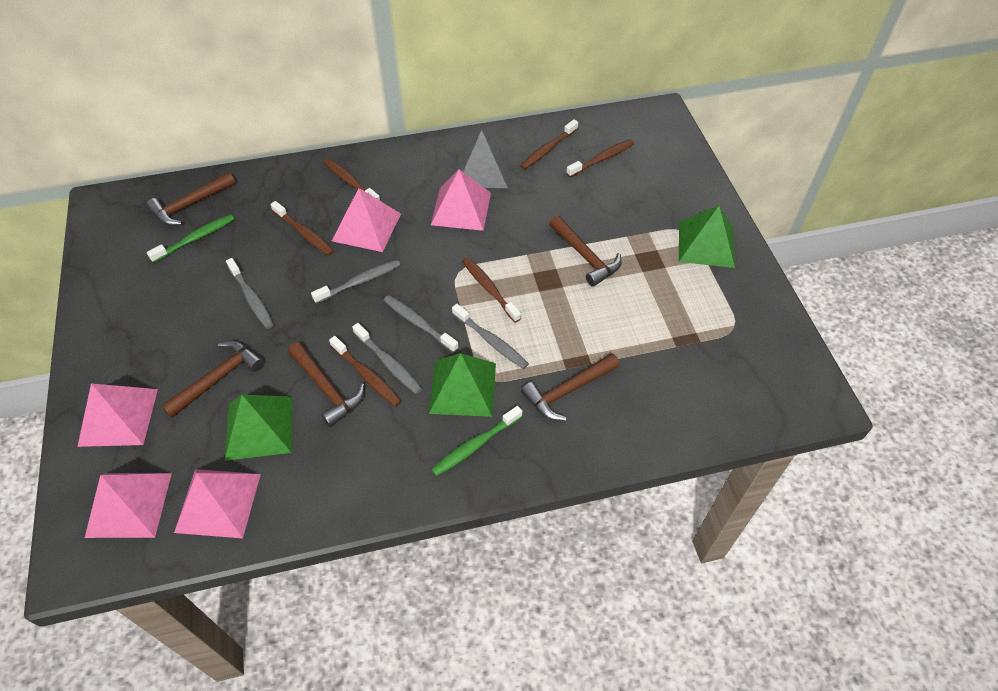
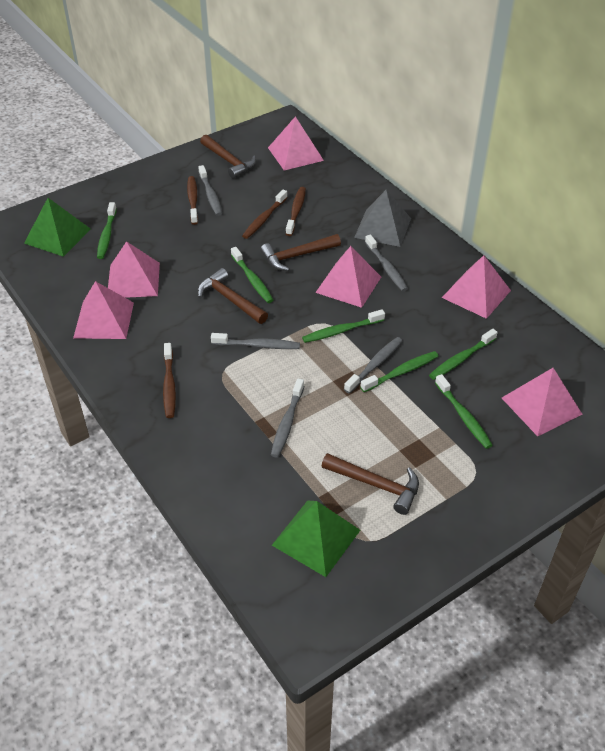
brown hammer: 5 -> 4
brown toothbrush: 6 -> 4
green pyramid: 3 -> 2
green toothbrush: 2 -> 6
pink pyramid: 5 -> 6

